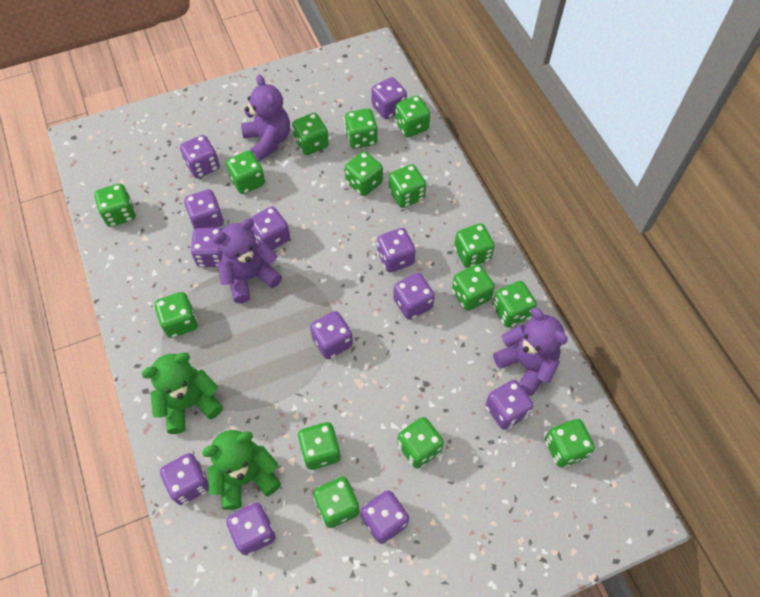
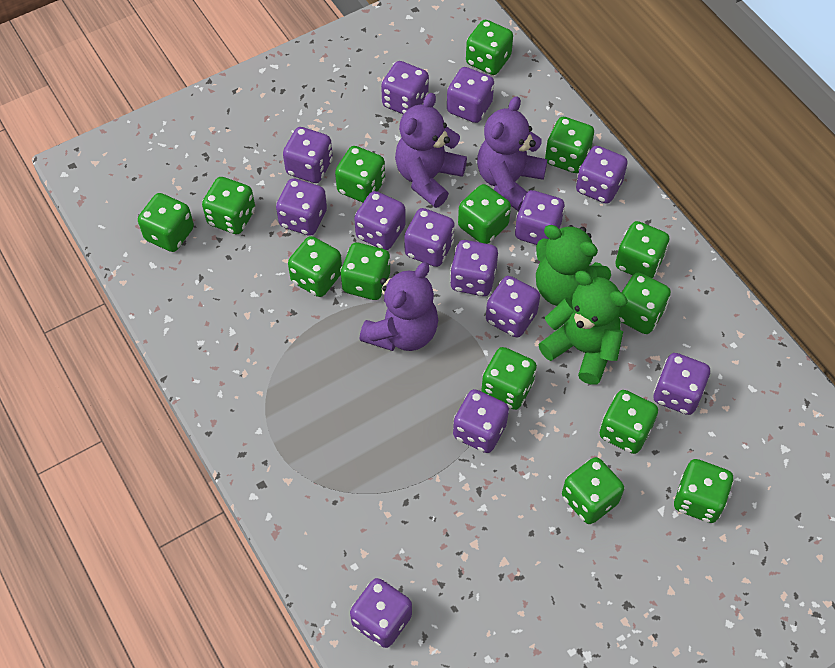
green dice: 15 -> 14
purple dice: 12 -> 13

